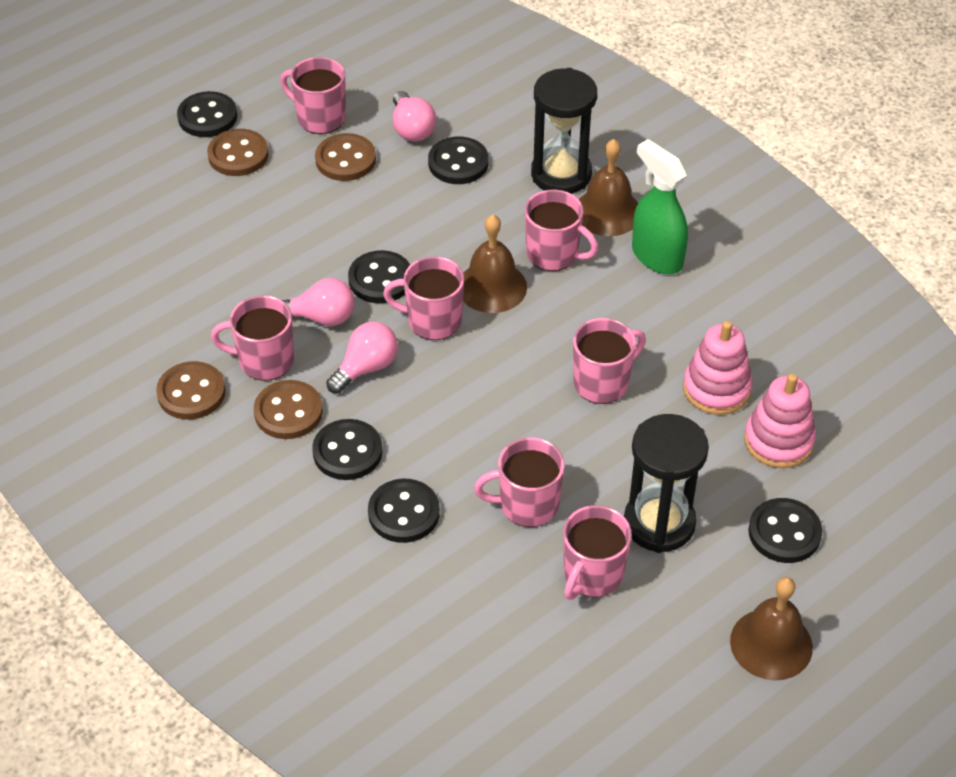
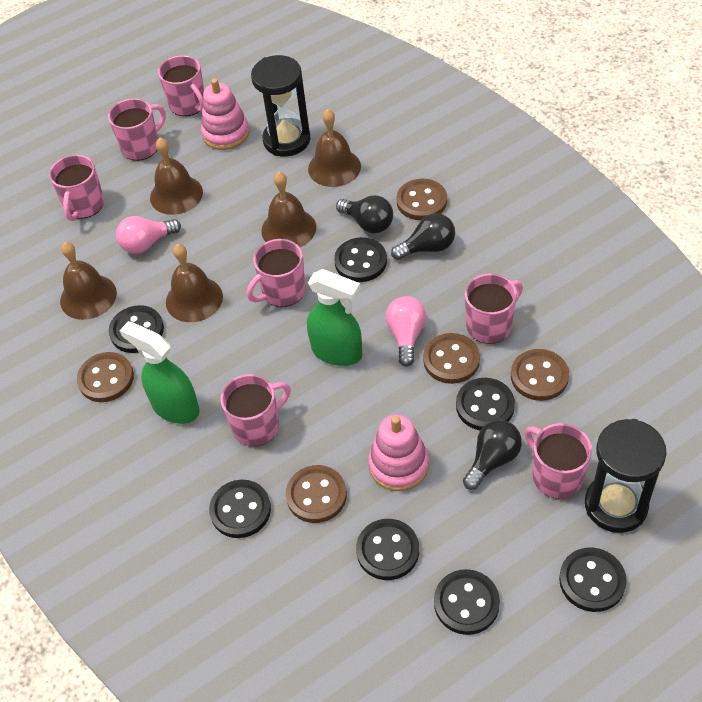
black button: 6 -> 7
black light bulb: 0 -> 3
brown bell: 3 -> 5
brown button: 4 -> 5
green spray bottle: 1 -> 2
pink light bulb: 3 -> 2

